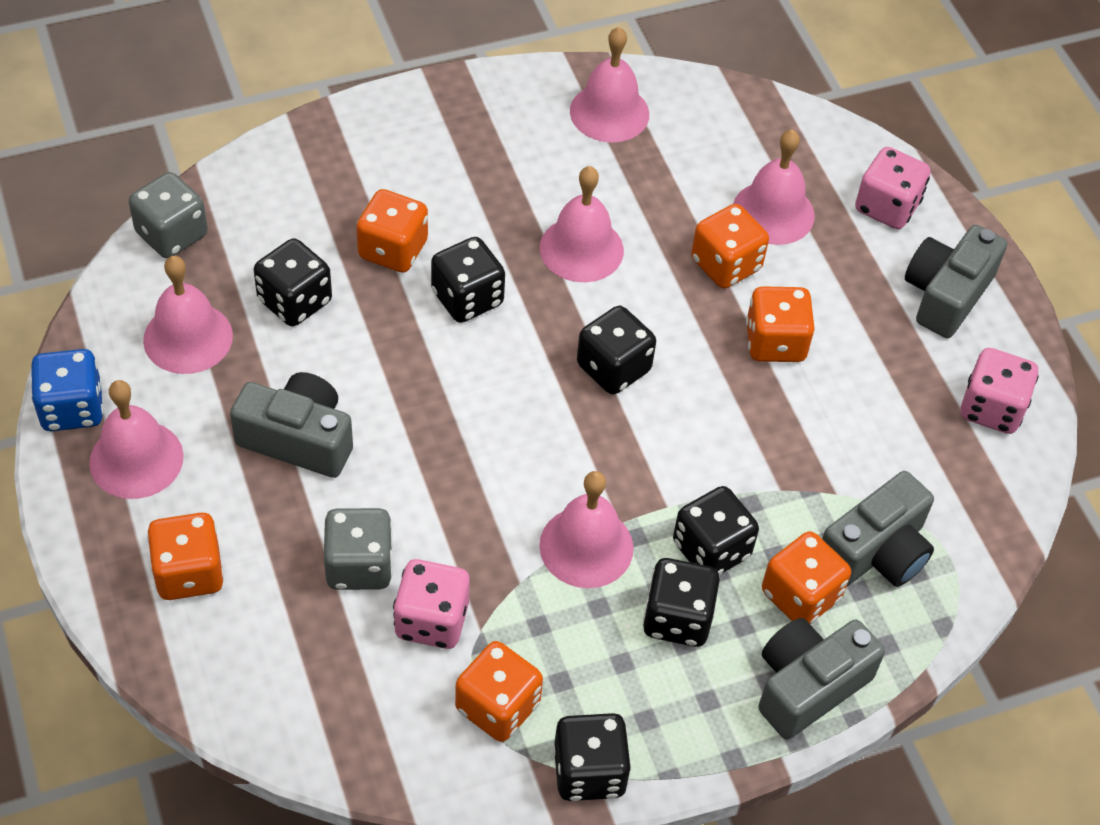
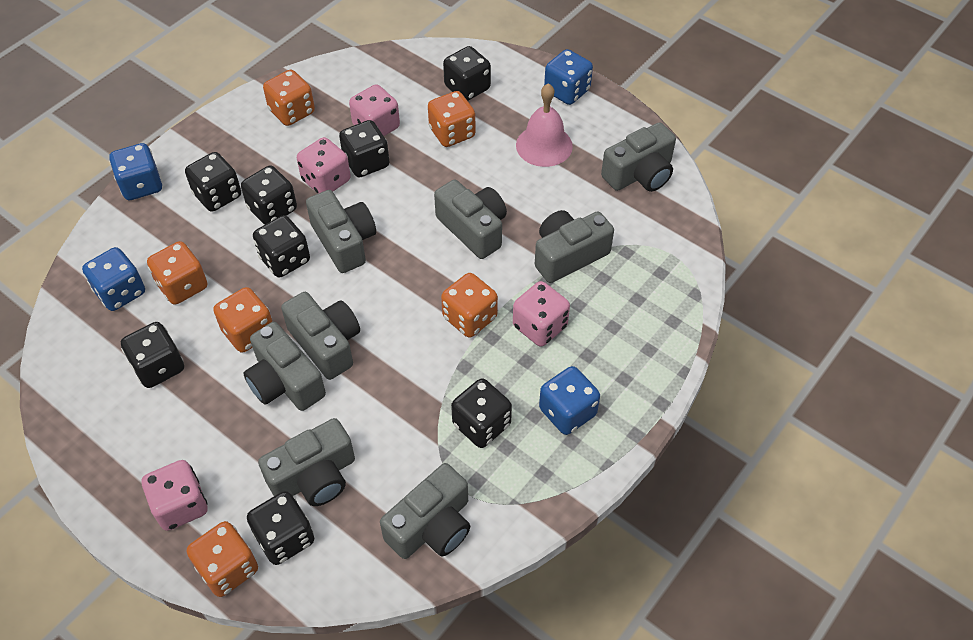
black dice: 6 -> 8
blue dice: 1 -> 4
grey camera: 4 -> 8
grey dice: 2 -> 0
pink bell: 6 -> 1
pink dice: 3 -> 4

